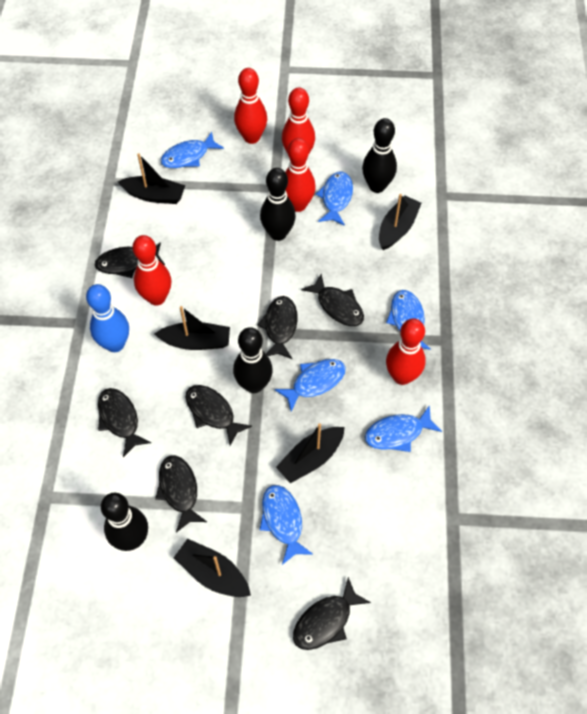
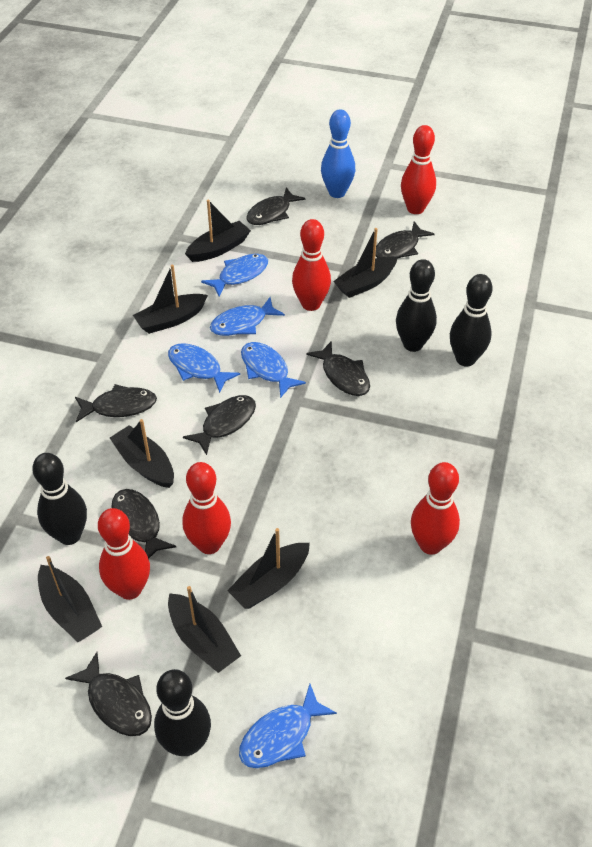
black boat: 5 -> 7
blue fish: 6 -> 5

